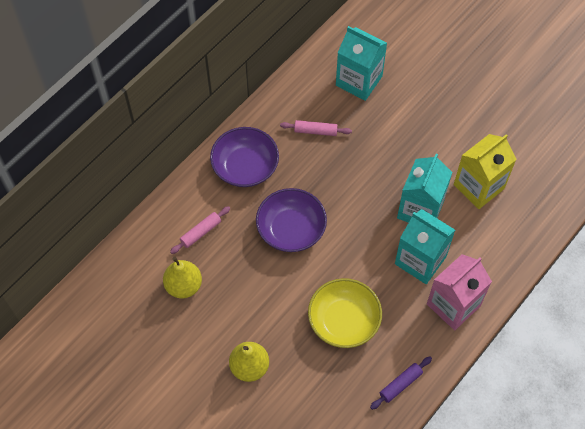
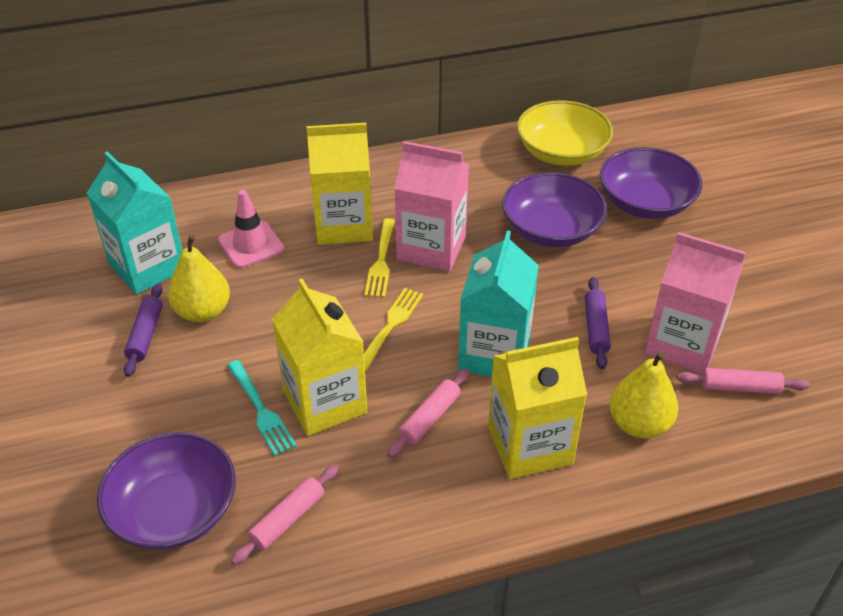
pink carton: 1 -> 2
pink rolling pin: 2 -> 3
pink traffic cone: 0 -> 1
purple bowl: 2 -> 3
purple rolling pin: 1 -> 2
turquoise carton: 3 -> 2
turquoise fork: 0 -> 1
yellow carton: 1 -> 3
yellow fork: 0 -> 2

